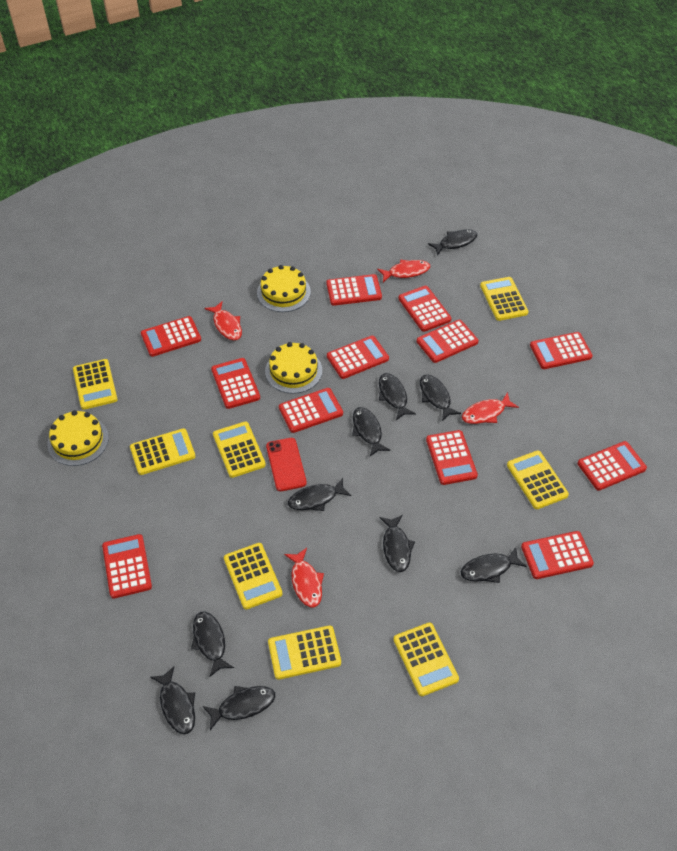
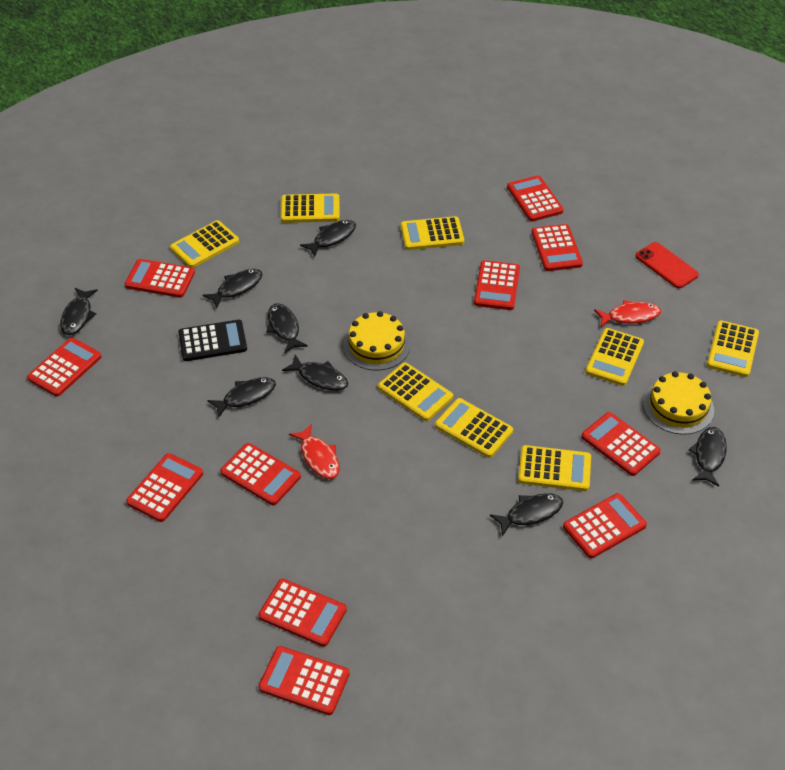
black calculator: 0 -> 1
black fish: 10 -> 8
red calculator: 12 -> 11
red fish: 4 -> 2
yellow cake: 3 -> 2

